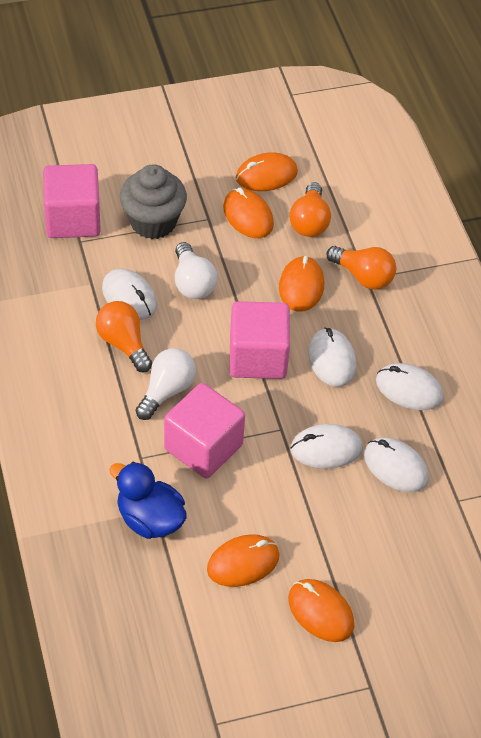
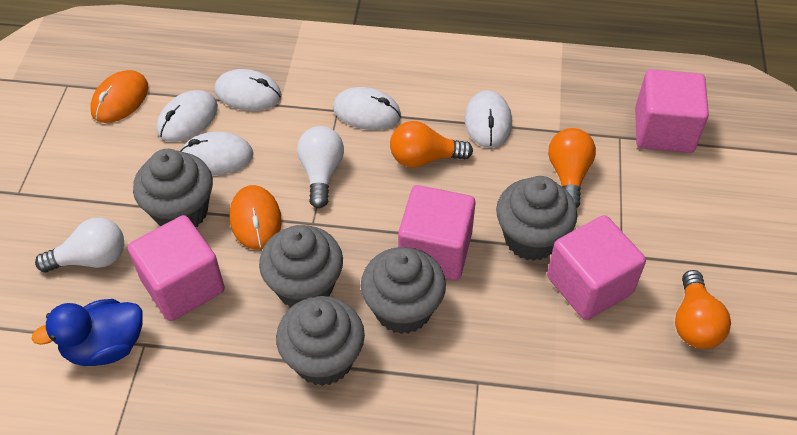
grey cupcake: 1 -> 5
orange mouse: 5 -> 2
pink cube: 3 -> 4

